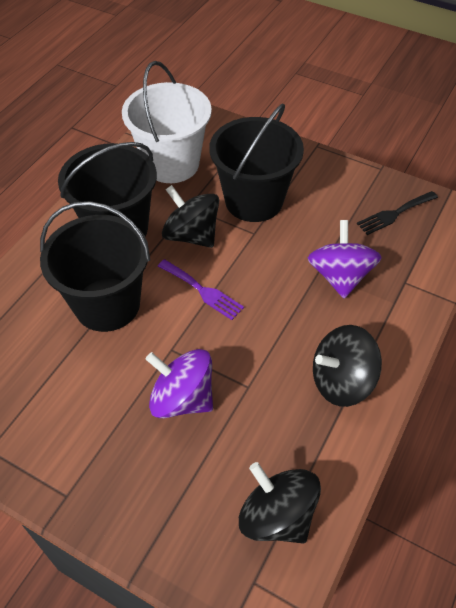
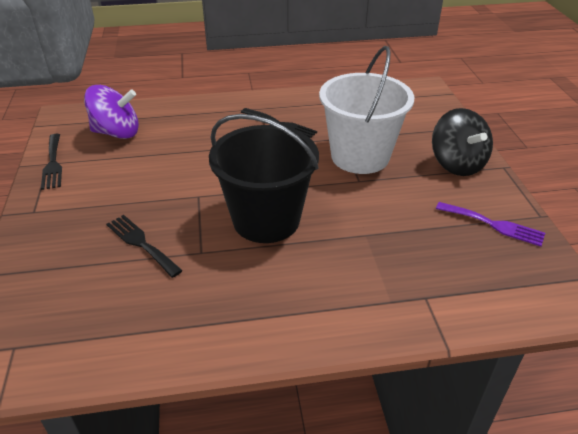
black bucket: 3 -> 1
black fork: 1 -> 3
black spinning top: 3 -> 1
purple spinning top: 2 -> 1

